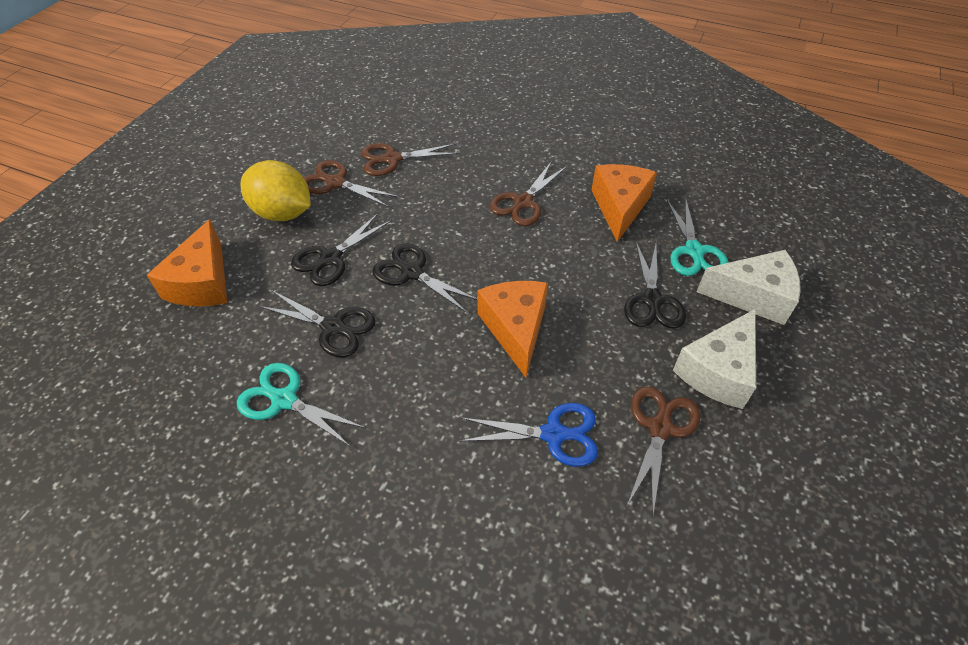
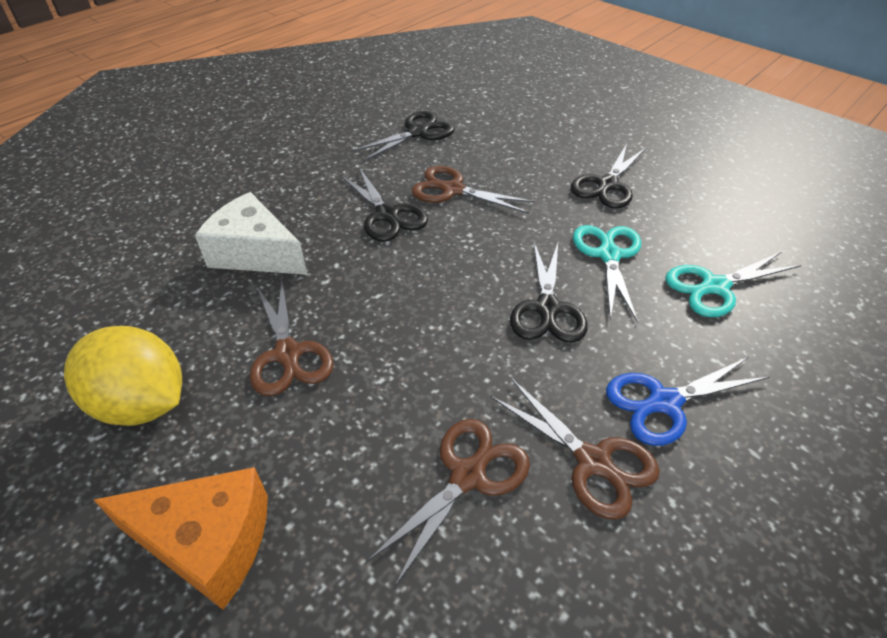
orange cheese: 3 -> 1
white cheese: 2 -> 1

